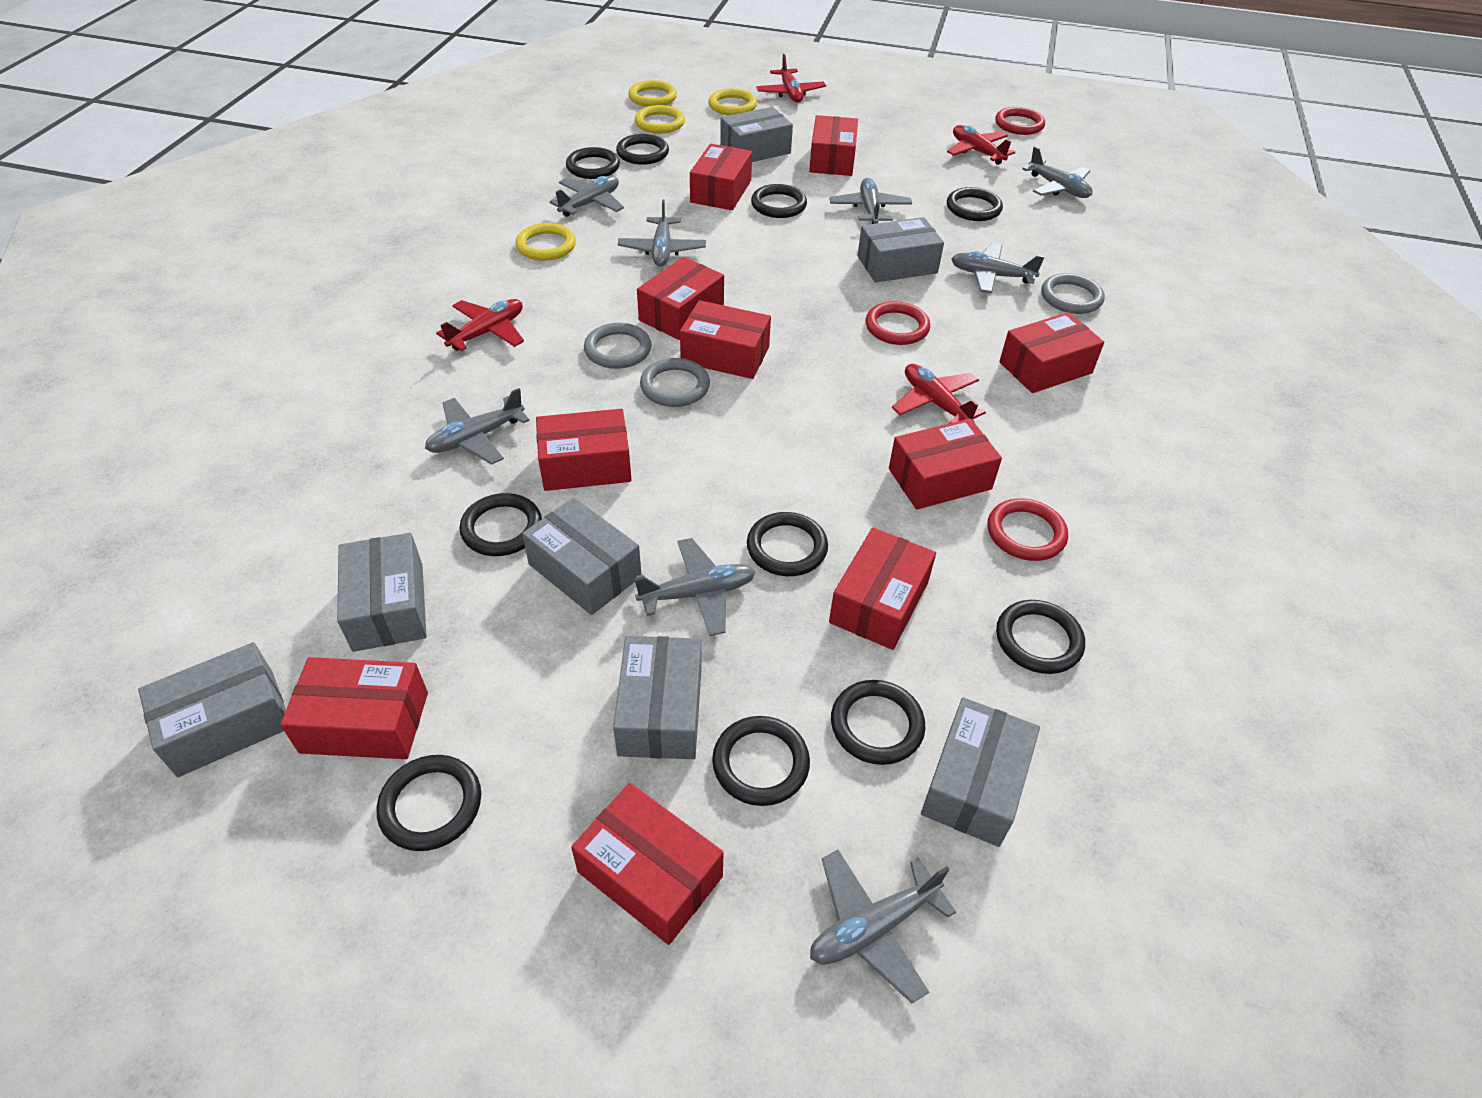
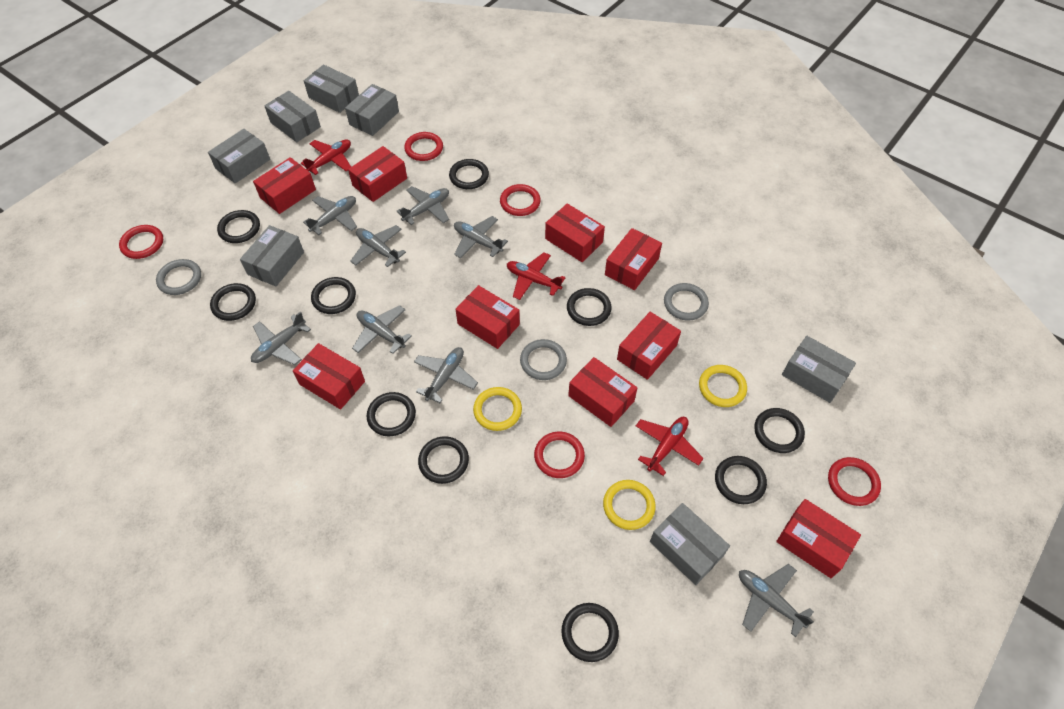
red box: 10 -> 9
red plane: 4 -> 3
red ring: 3 -> 5
yellow ring: 4 -> 3

